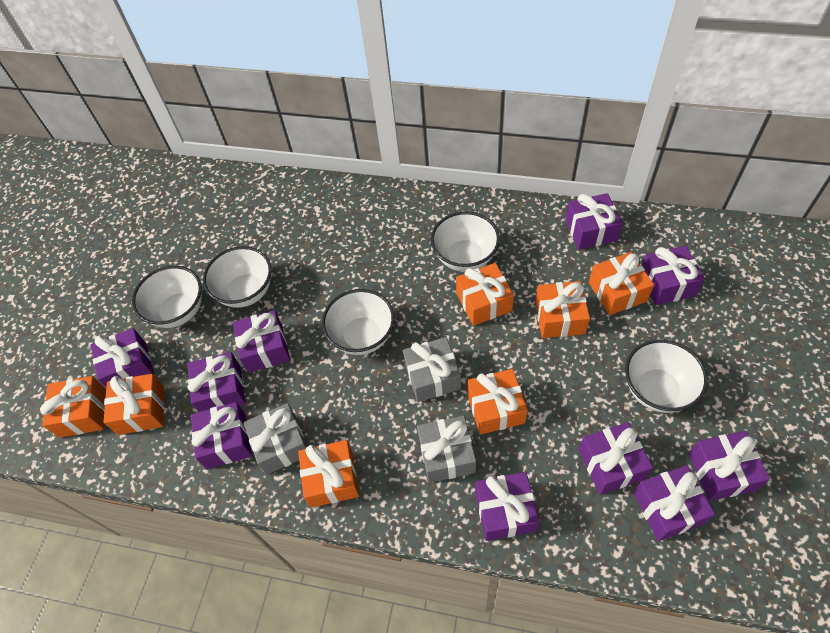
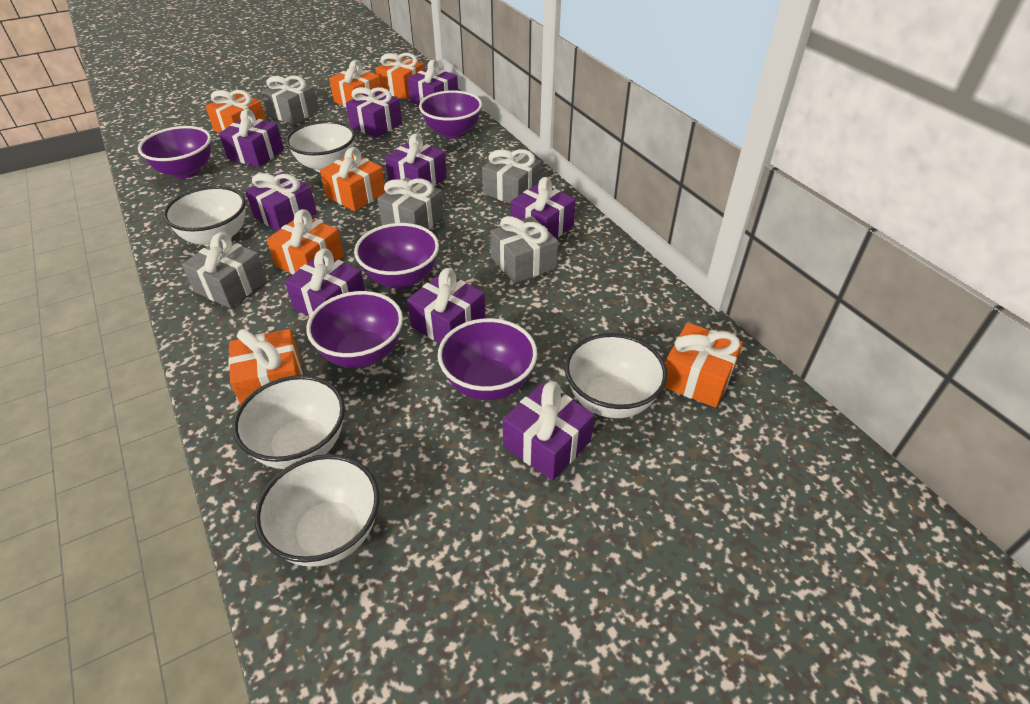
grey gift: 3 -> 5
purple bowl: 0 -> 5
purple gift: 10 -> 9

